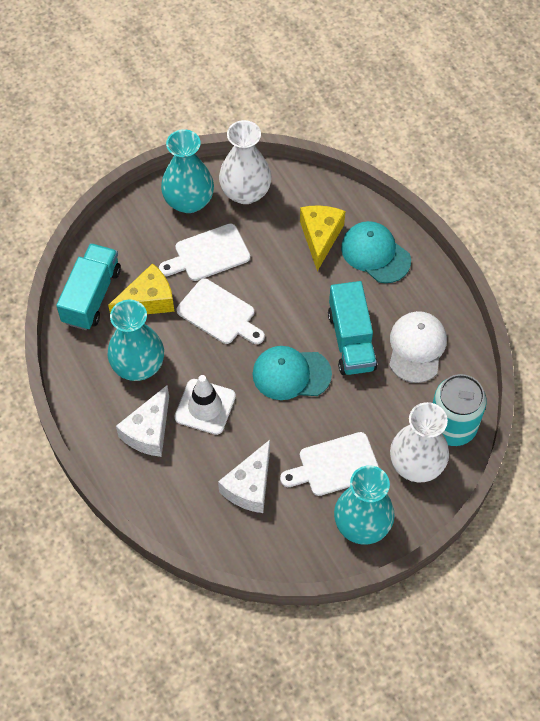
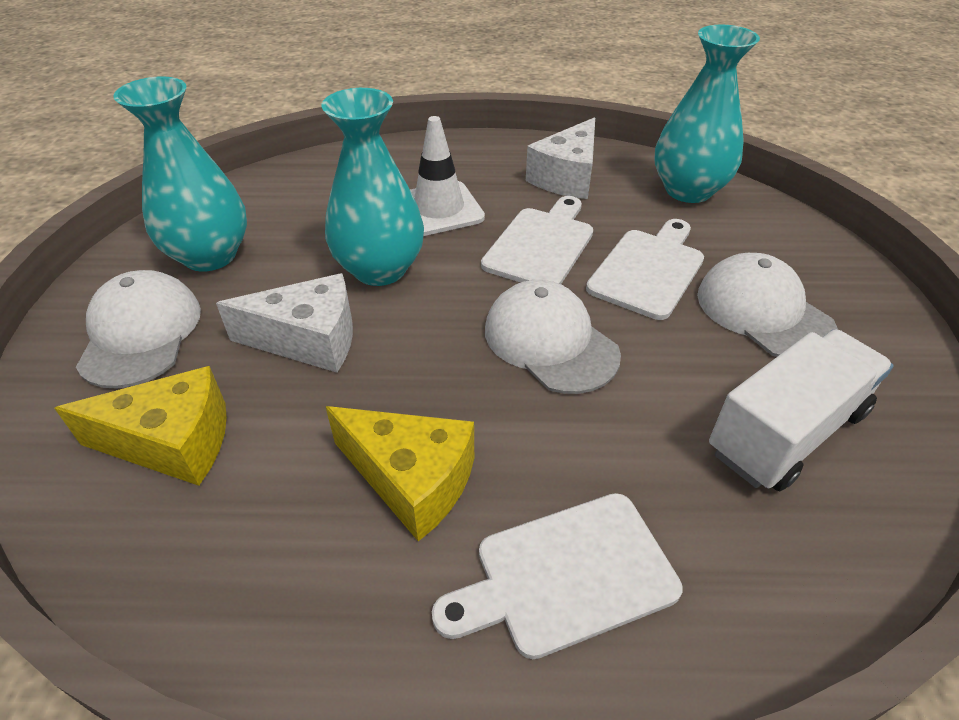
turquoise can: 1 -> 0
turquoise cap: 2 -> 0
turquoise truck: 2 -> 0
white cap: 1 -> 3
white truck: 0 -> 1
white vase: 2 -> 0

